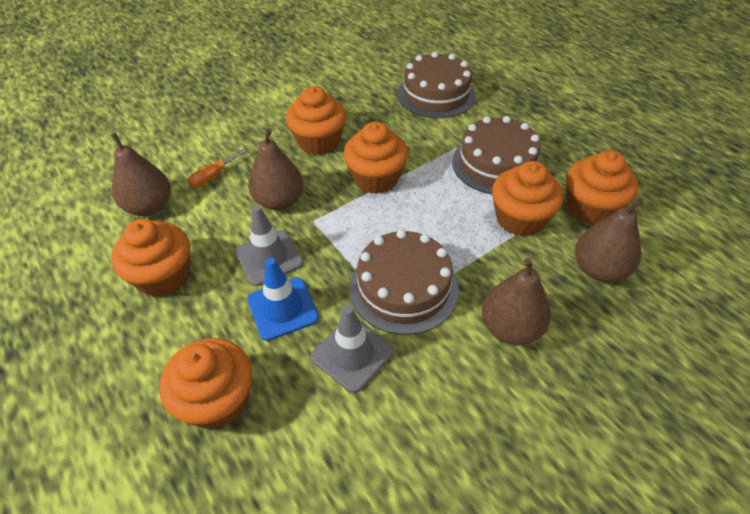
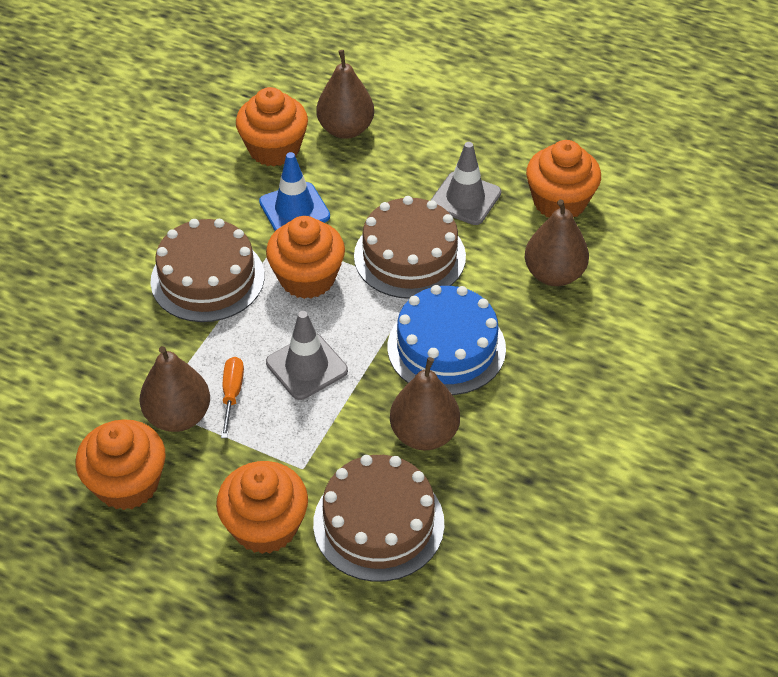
blue cake: 0 -> 1
orange cupcake: 6 -> 5

